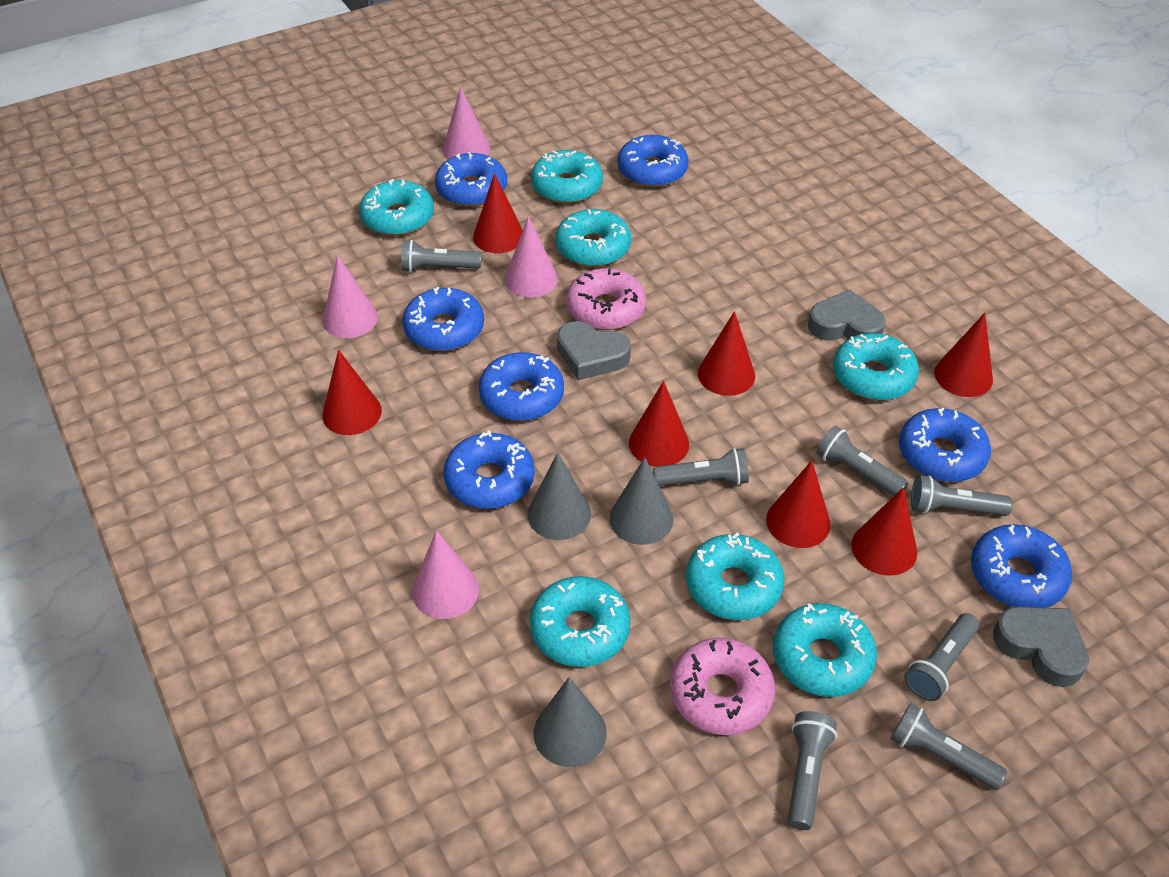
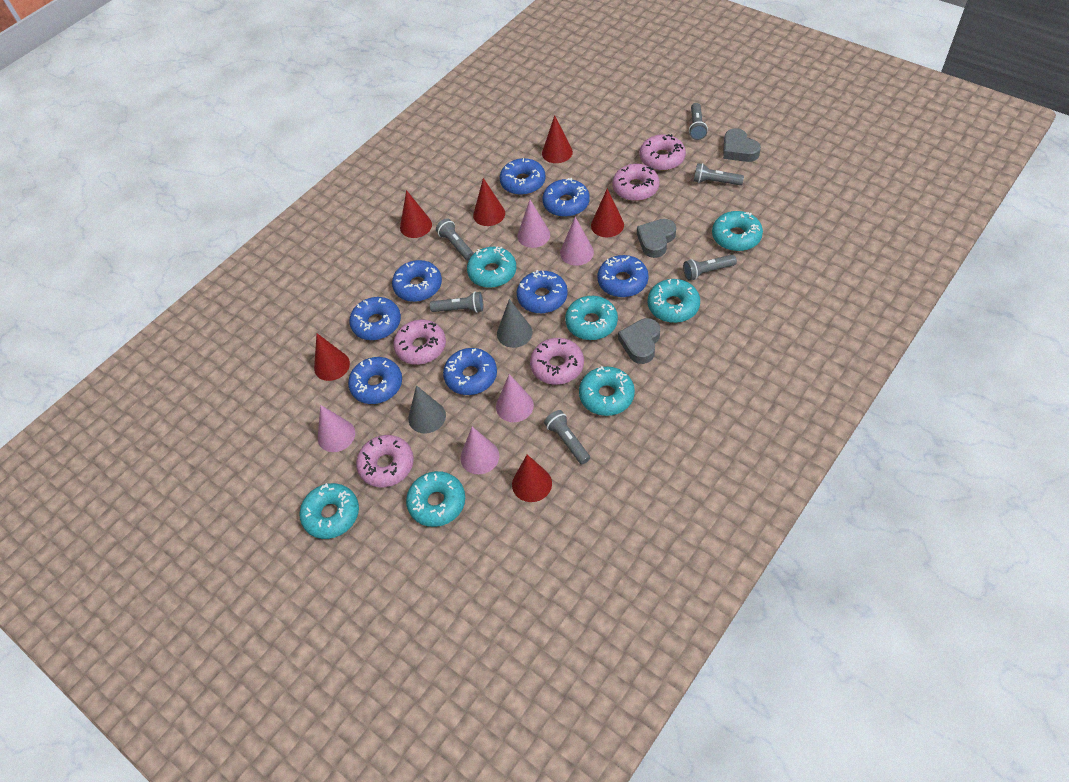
blue donut: 7 -> 8
grey cone: 3 -> 2
grey flashlight: 7 -> 6
pink cone: 4 -> 5
pink donut: 2 -> 5
red cone: 7 -> 6

